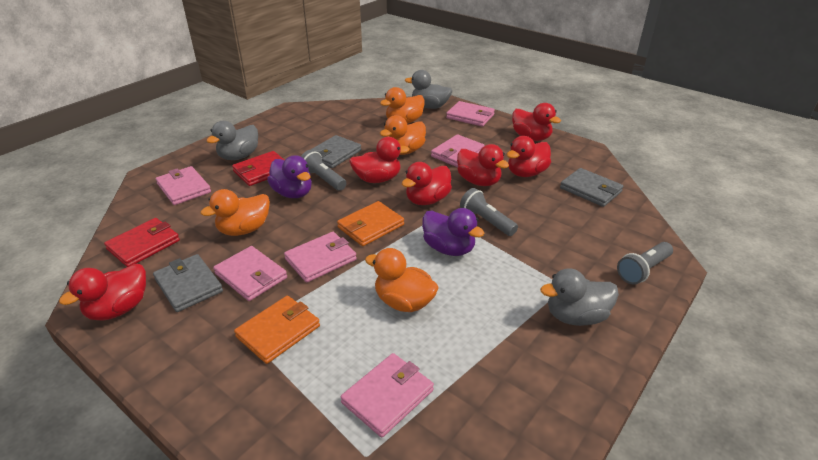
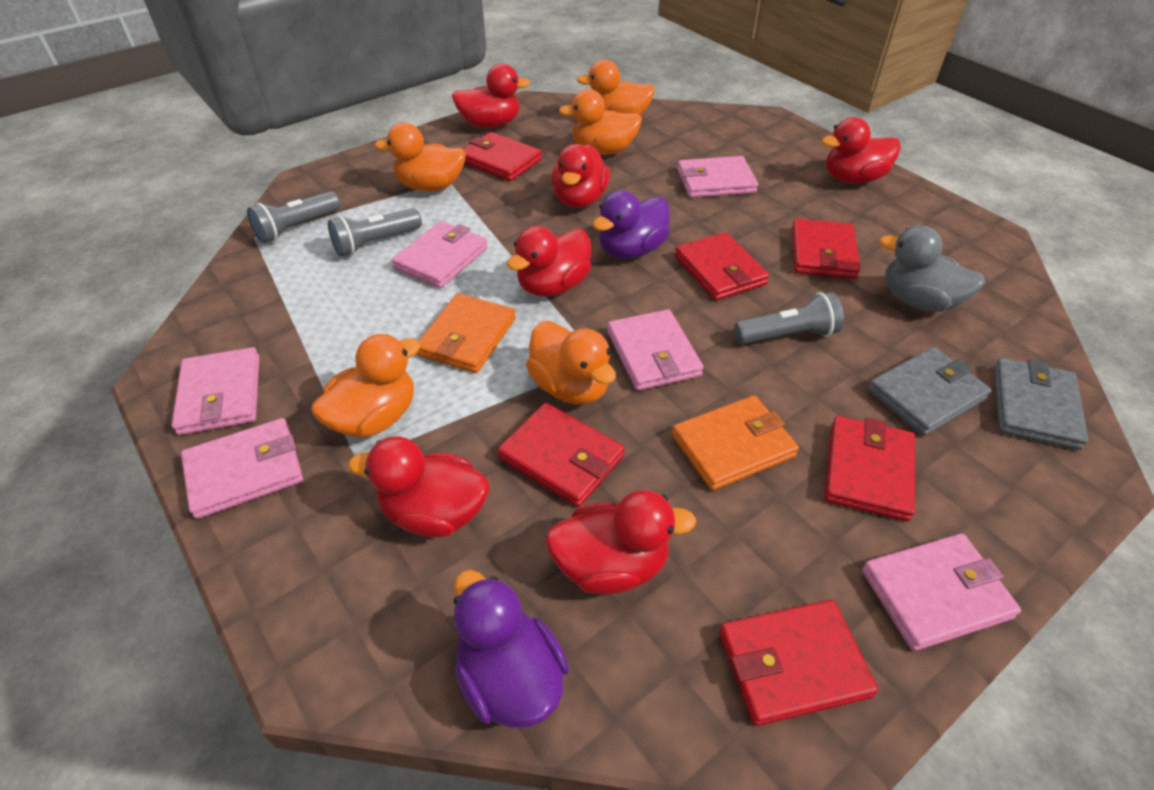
grey duck: 3 -> 1
grey wallet: 3 -> 2
orange duck: 4 -> 5
red wallet: 2 -> 6

